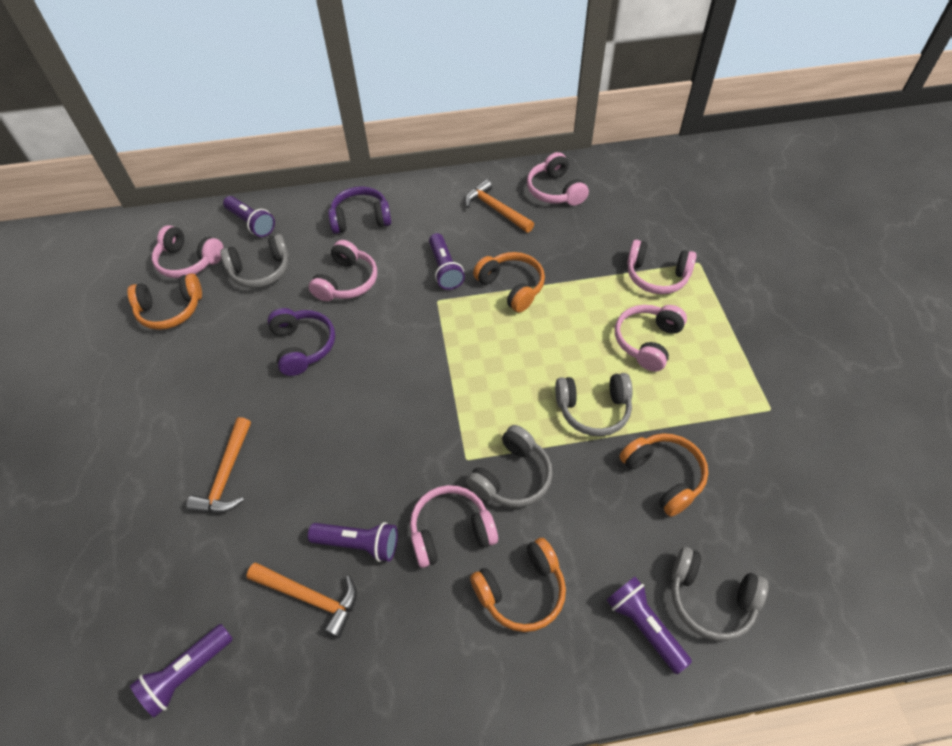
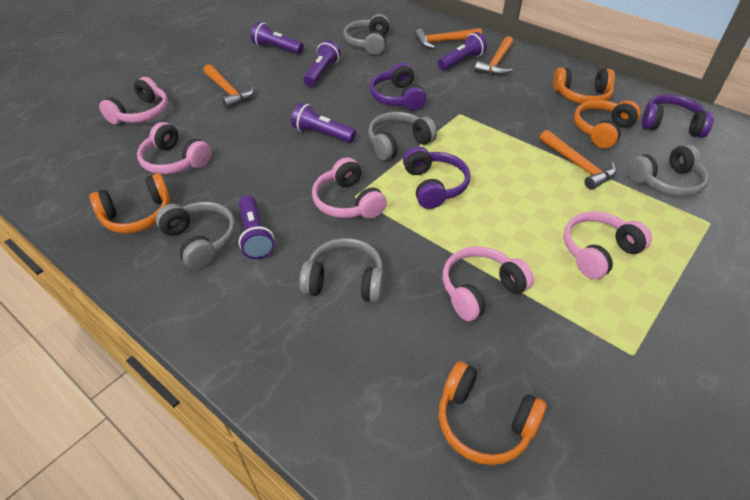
grey headphones: 4 -> 5
orange hammer: 3 -> 4
pink headphones: 6 -> 5
purple headphones: 2 -> 3

